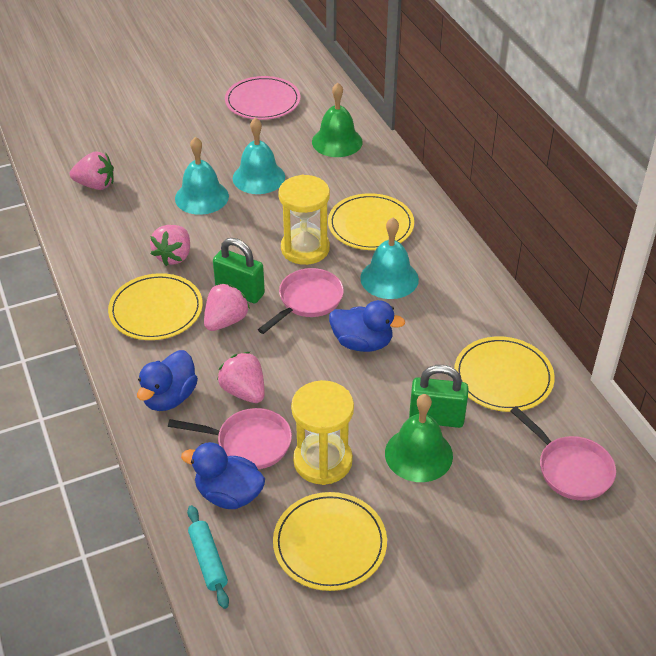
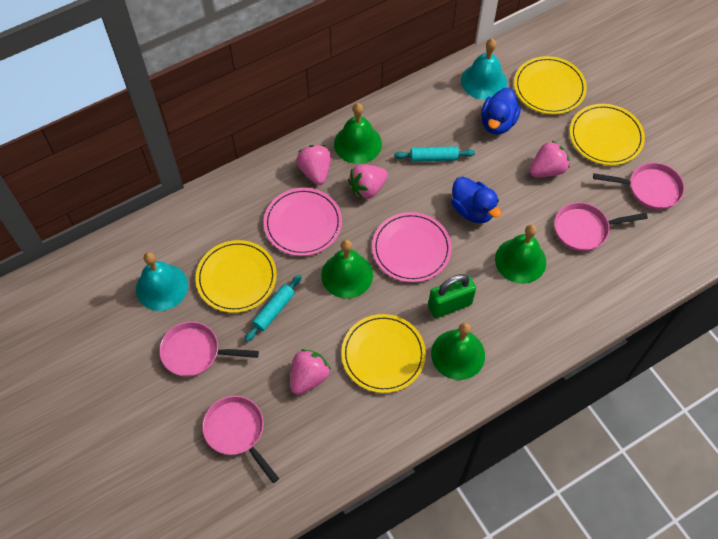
blue duck: 3 -> 2
green bell: 2 -> 4
green padlock: 2 -> 1
pink pan: 3 -> 4
pink plate: 1 -> 2
turquoise bell: 3 -> 2
turquoise rolling pin: 1 -> 2
yellow hourglass: 2 -> 0

